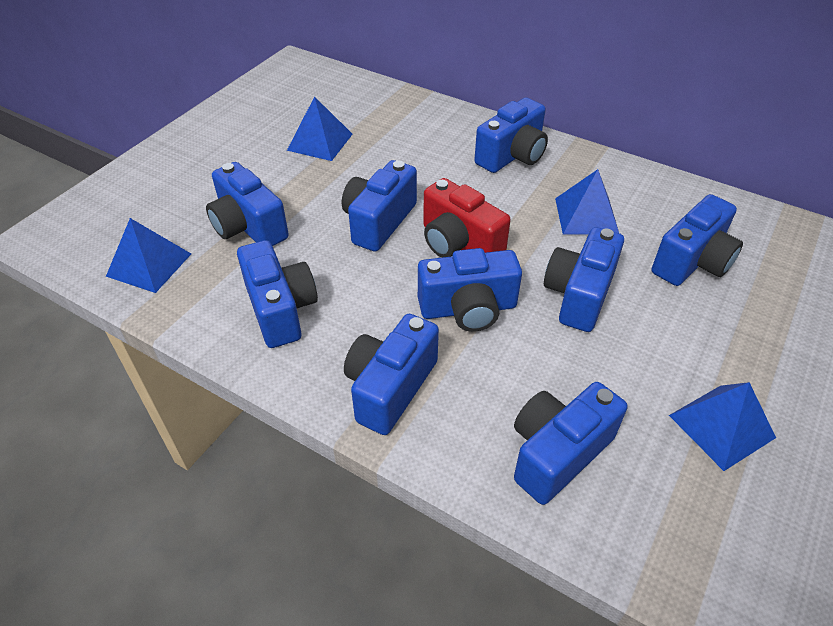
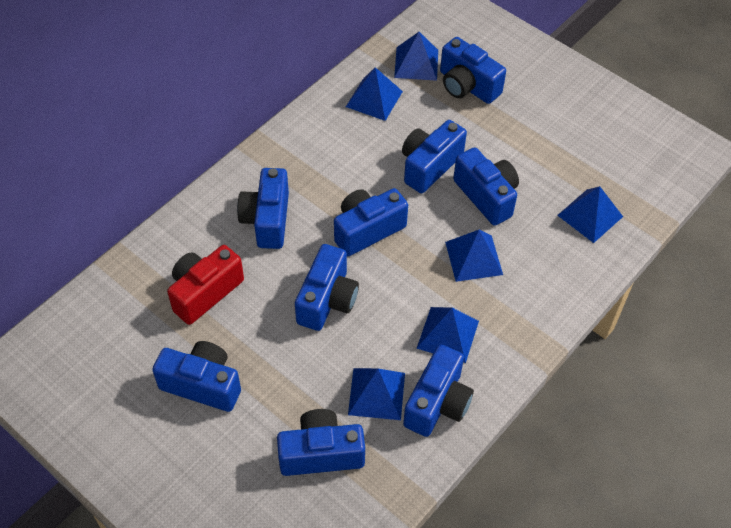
blue pyramid: 4 -> 6

